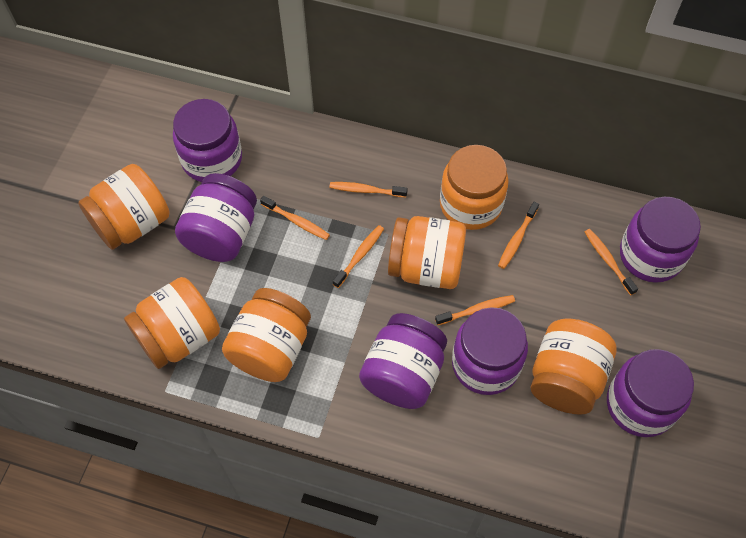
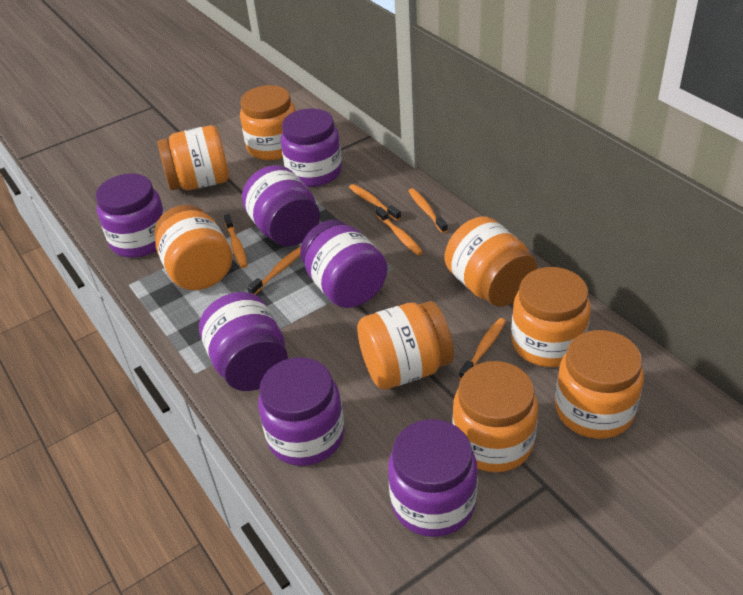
orange jar: 6 -> 8
purple jar: 6 -> 7

